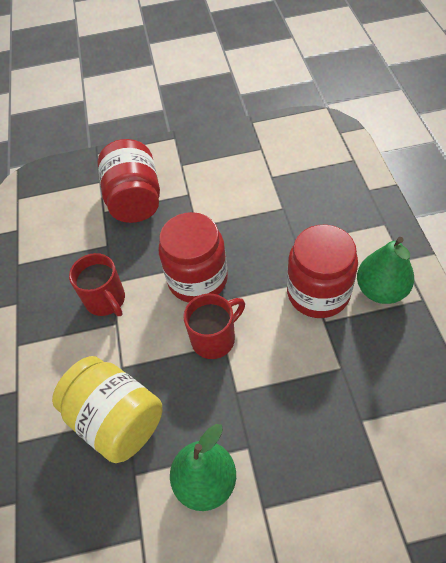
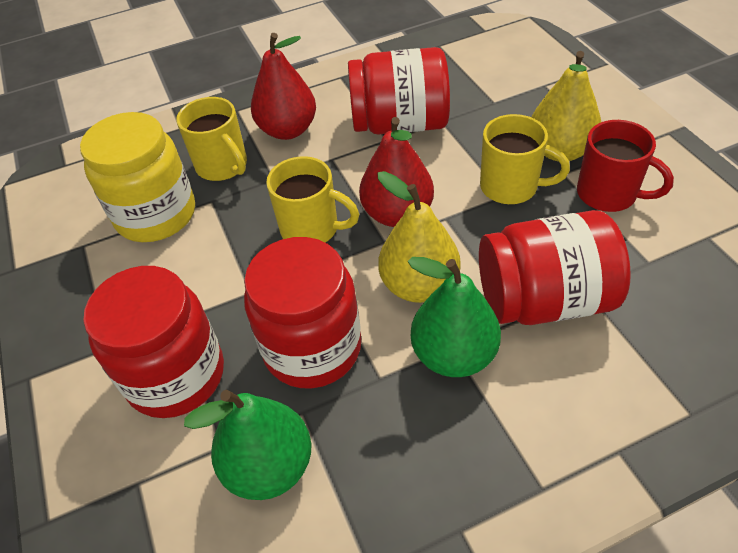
red jar: 3 -> 4
red mug: 2 -> 1
red pear: 0 -> 2
yellow mug: 0 -> 3
yellow pear: 0 -> 2

